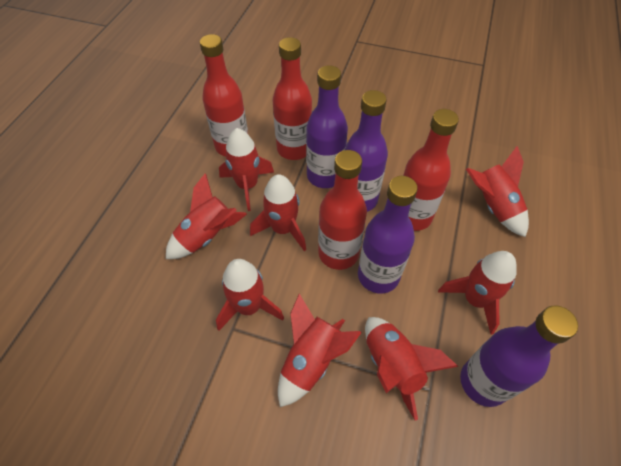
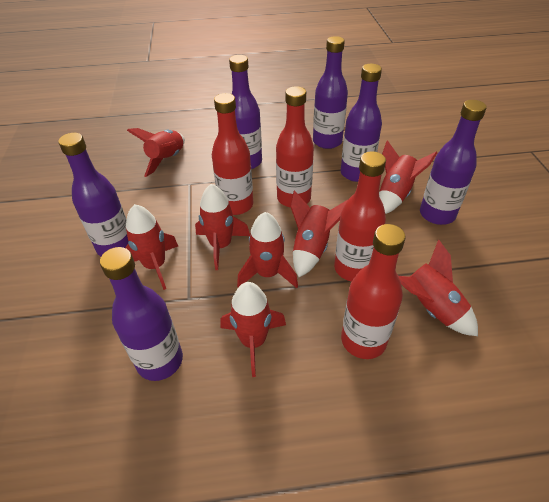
purple bottle: 4 -> 6

